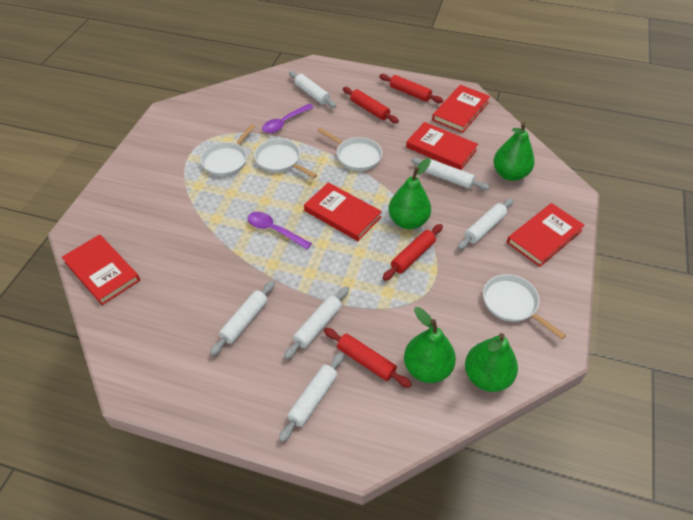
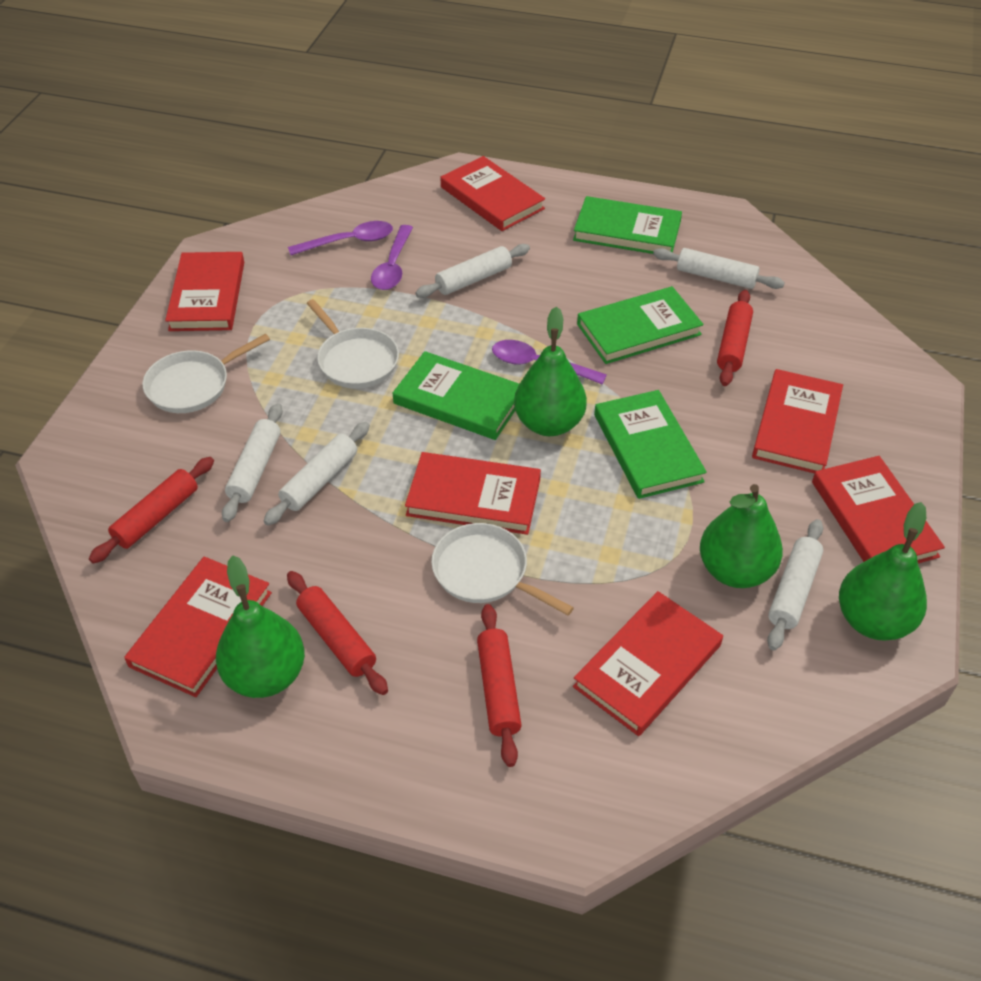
green book: 0 -> 4
purple spoon: 2 -> 3
red book: 5 -> 7
white pan: 4 -> 3
white rolling pin: 6 -> 5

